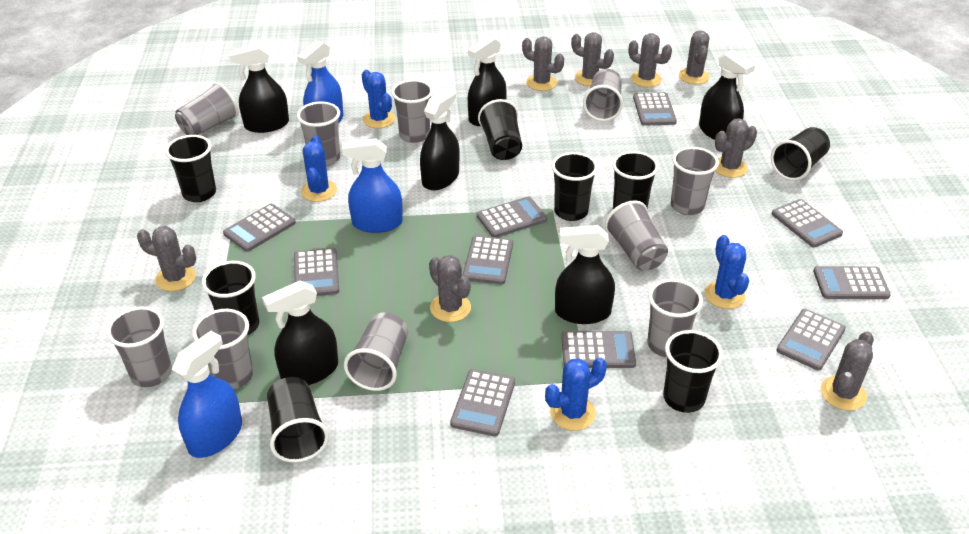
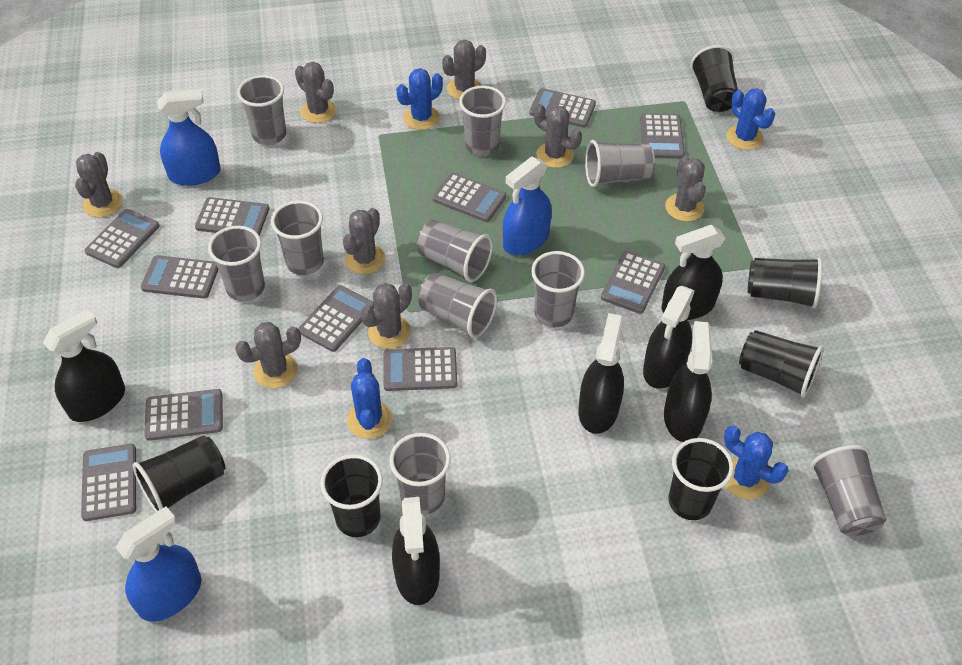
black cup: 8 -> 6
grey calculator: 10 -> 11

